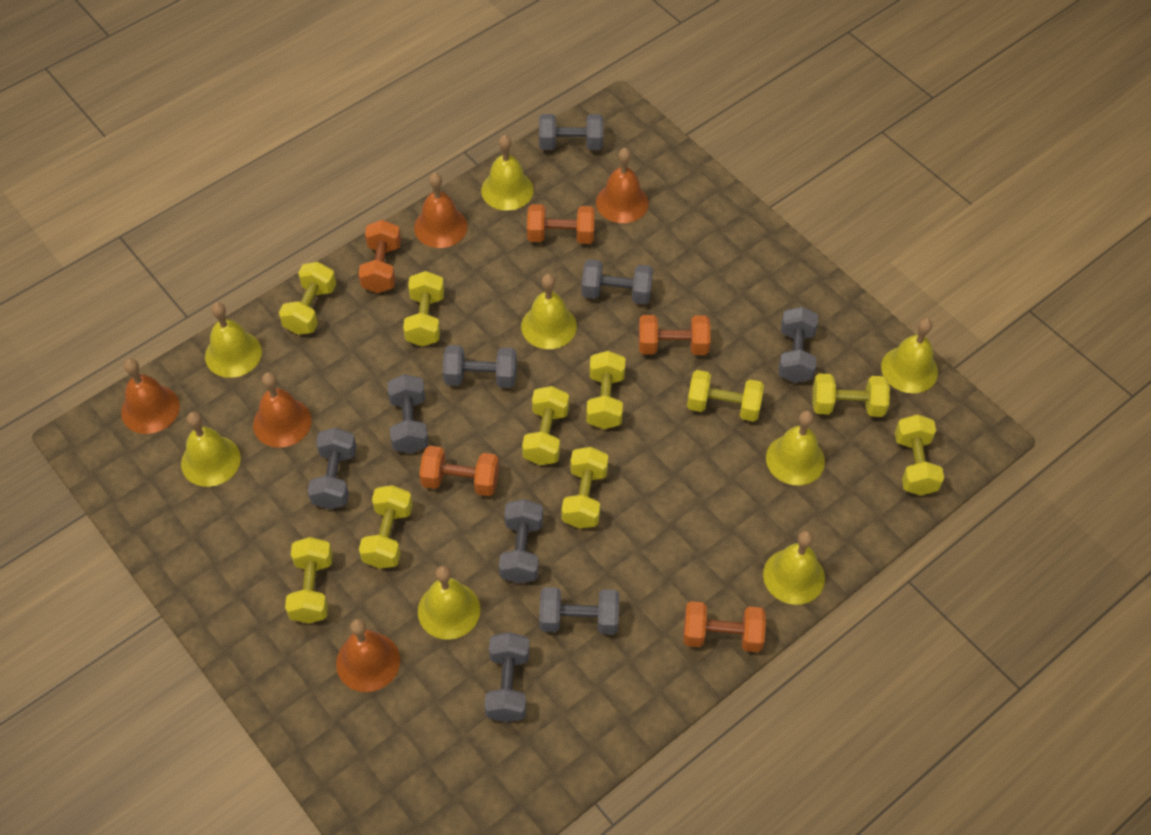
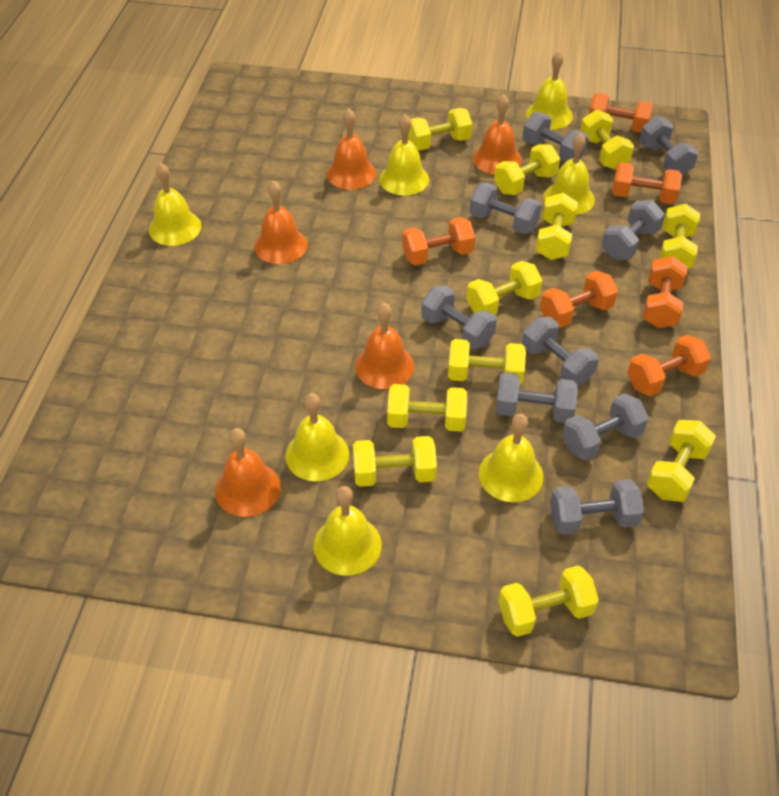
orange dumbbell: 5 -> 6
yellow bell: 8 -> 7
yellow dumbbell: 10 -> 11

